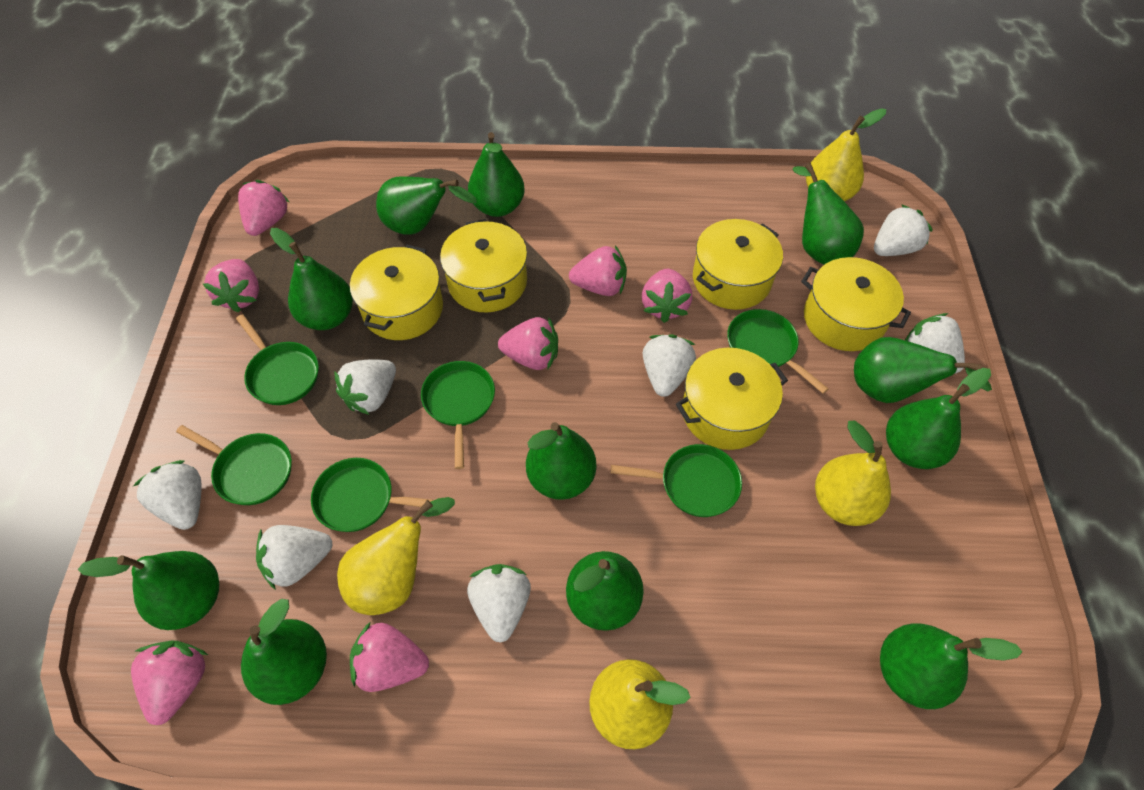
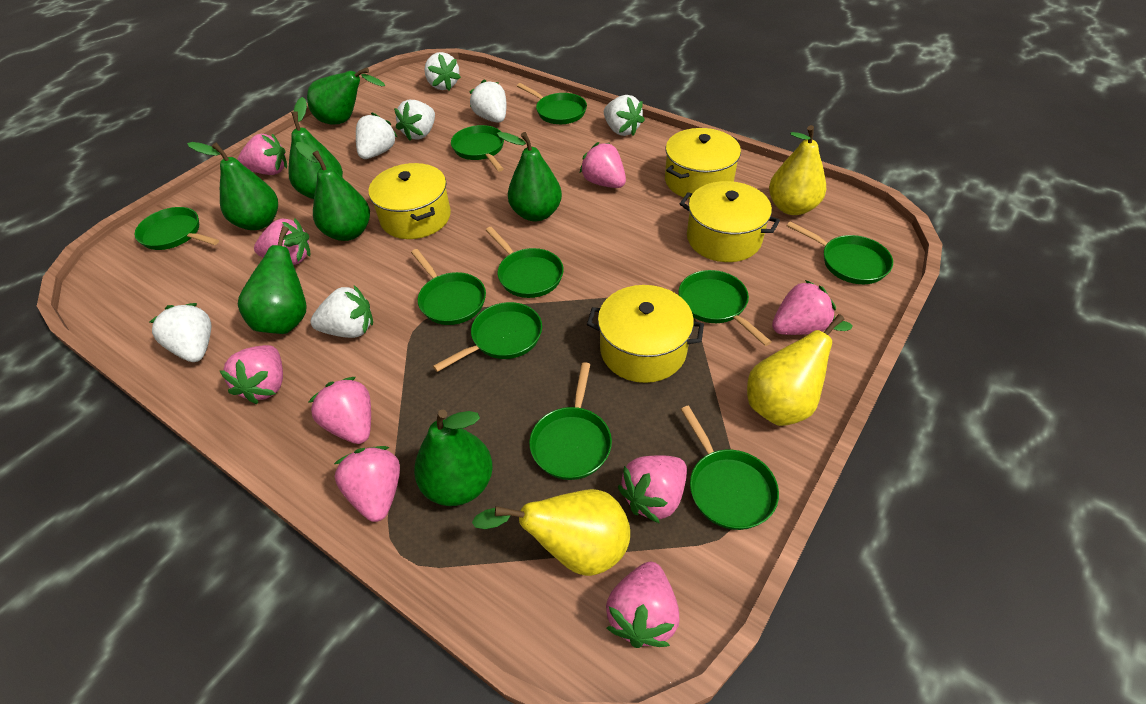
green pan: 6 -> 10
green pear: 11 -> 7
pink strawberry: 7 -> 9
yellow pear: 4 -> 3
yellow pot: 5 -> 4

